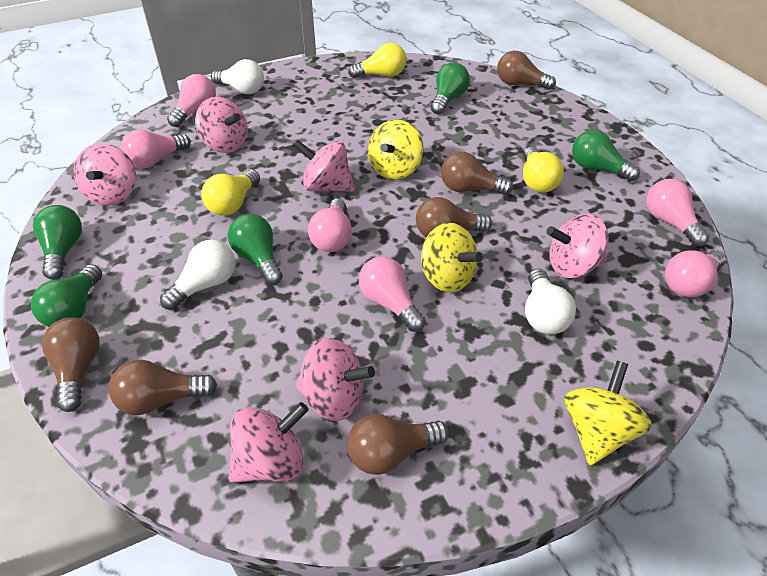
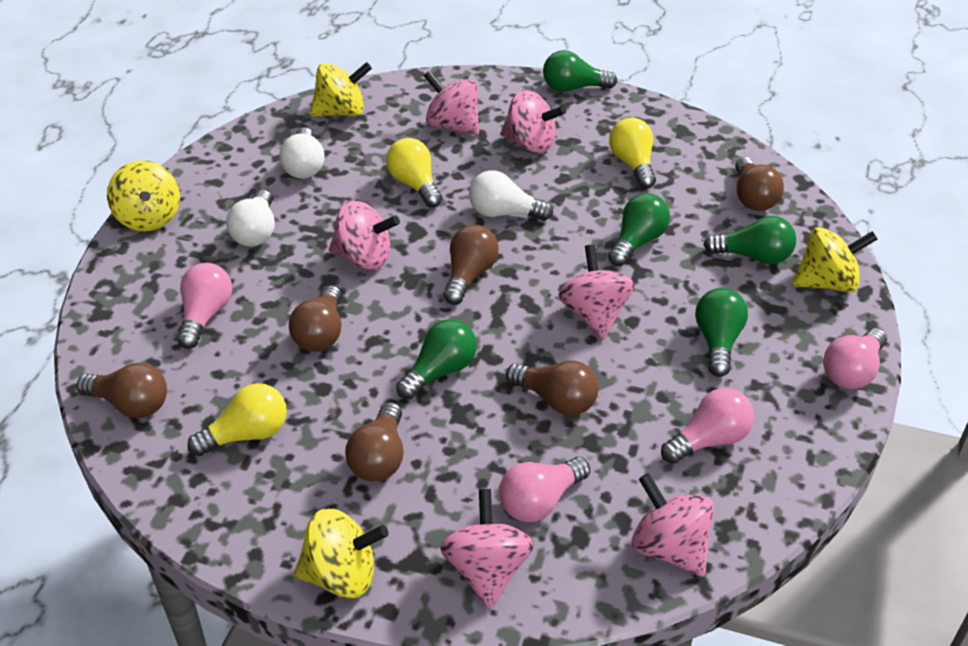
pink light bulb: 6 -> 4
yellow spinning top: 3 -> 4

